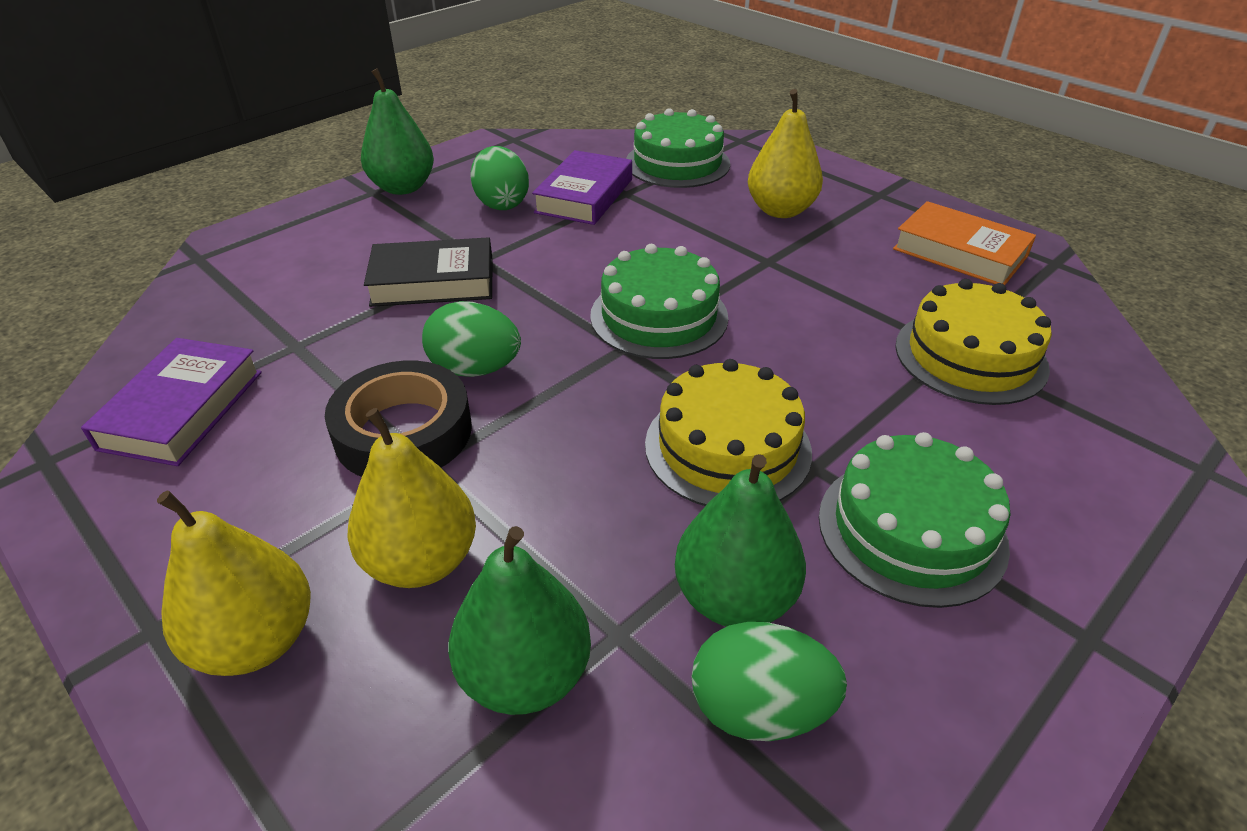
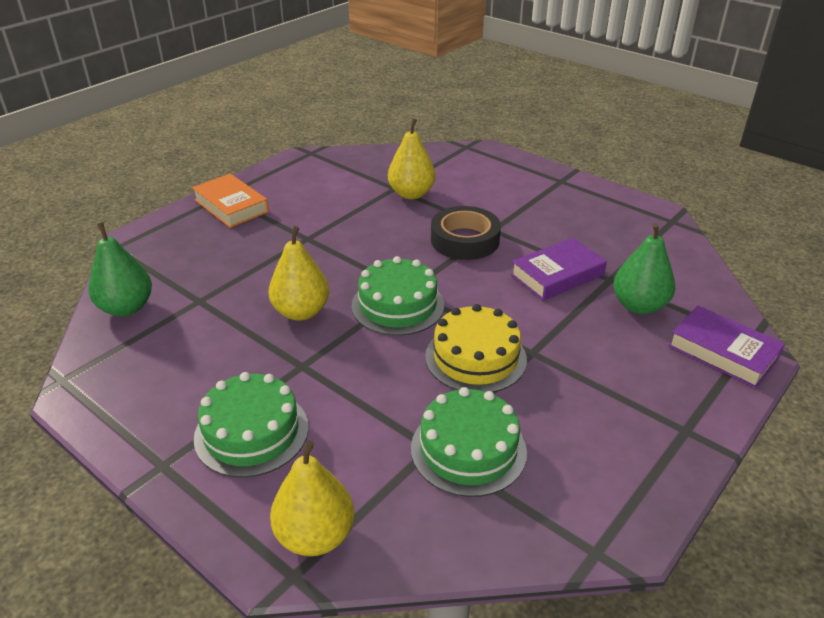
black book: 1 -> 0
green egg: 3 -> 0
green pear: 3 -> 2
yellow cake: 2 -> 1

